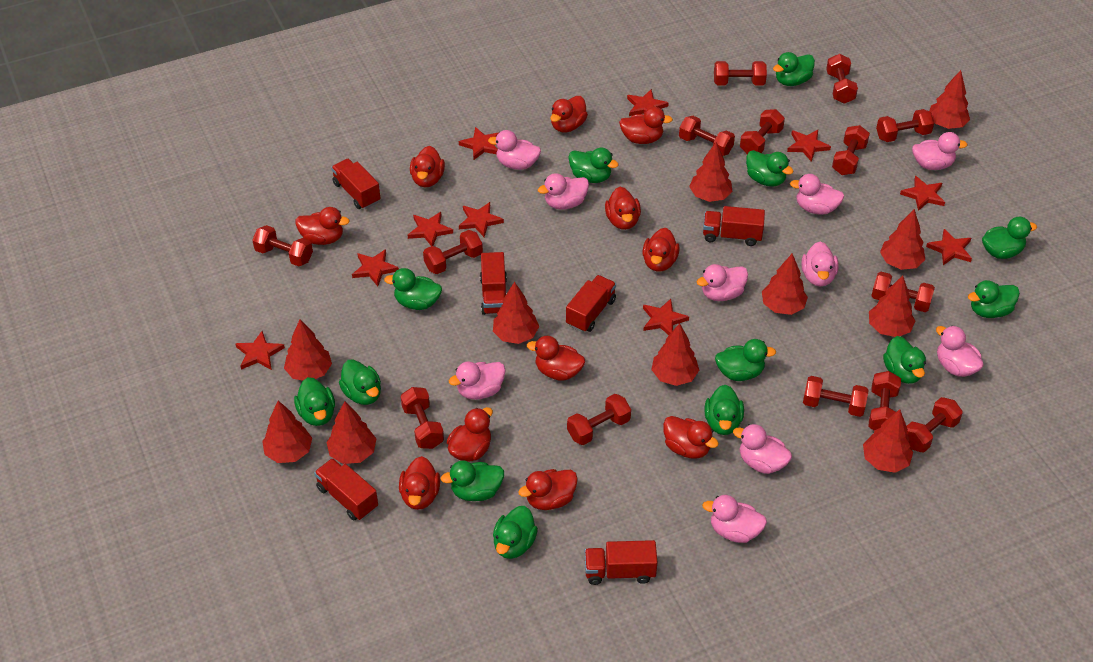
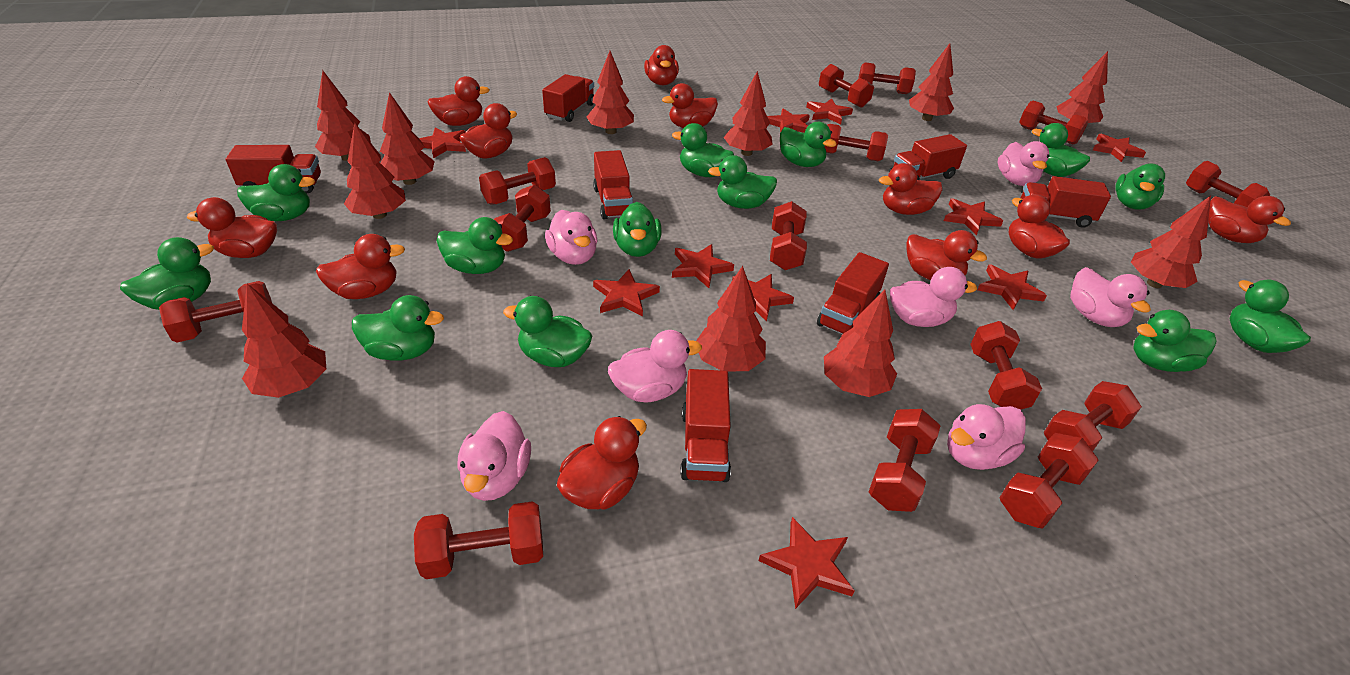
pink duck: 10 -> 7
red truck: 6 -> 7

